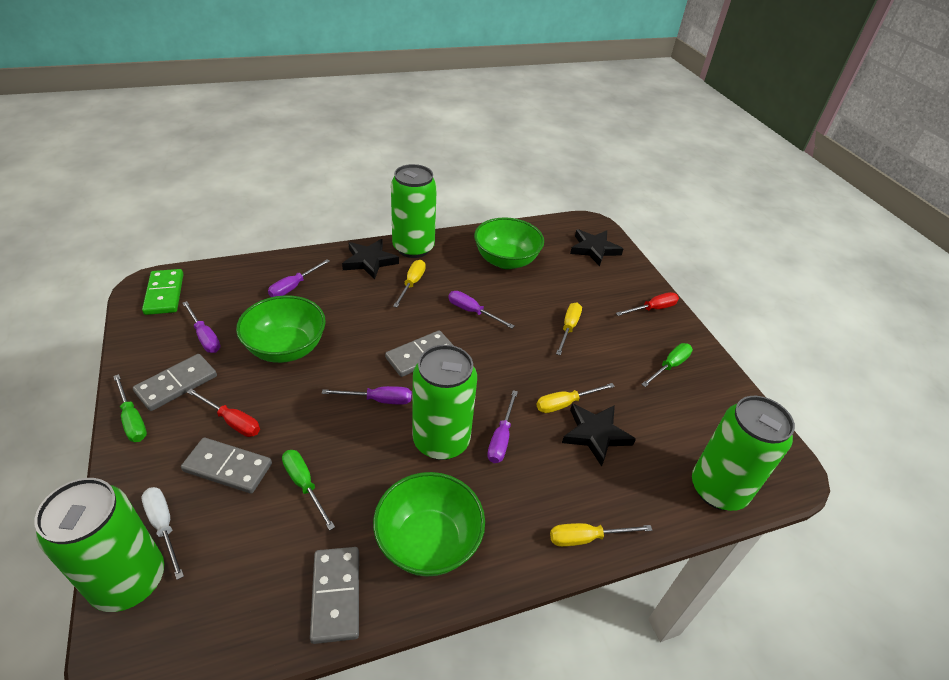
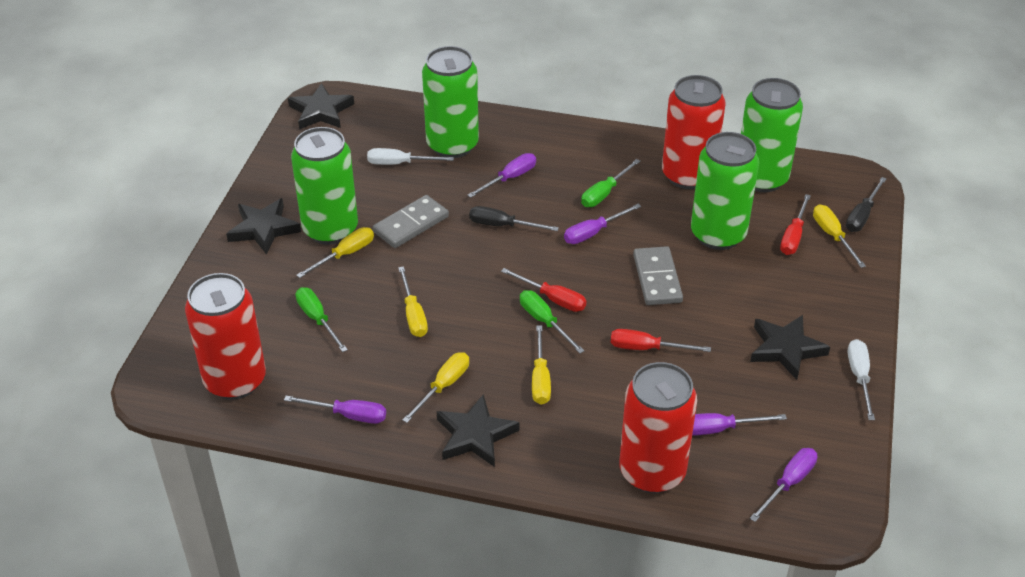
black screwdriver: 0 -> 2
black star: 3 -> 4
green bowl: 3 -> 0
green domino: 1 -> 0
grey domino: 4 -> 2
red can: 0 -> 3
red screwdriver: 2 -> 3
white screwdriver: 1 -> 2
yellow screwdriver: 4 -> 5

